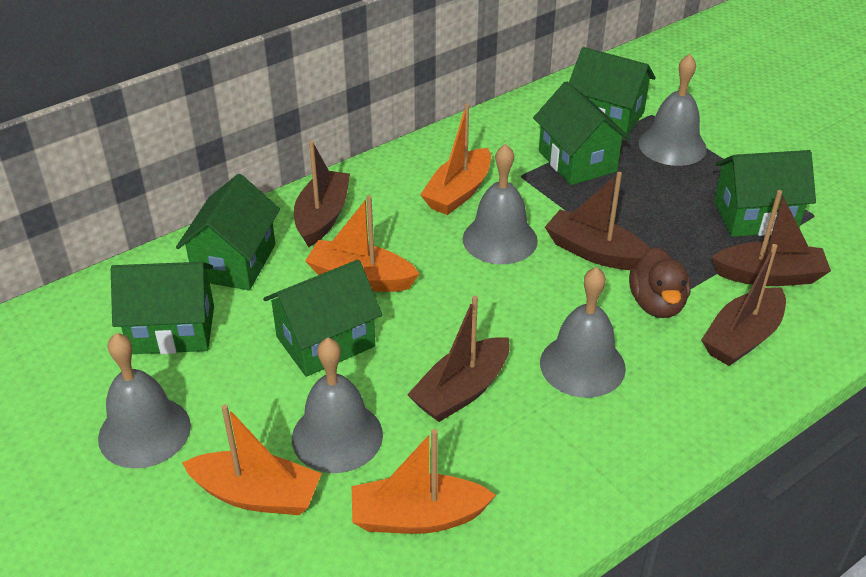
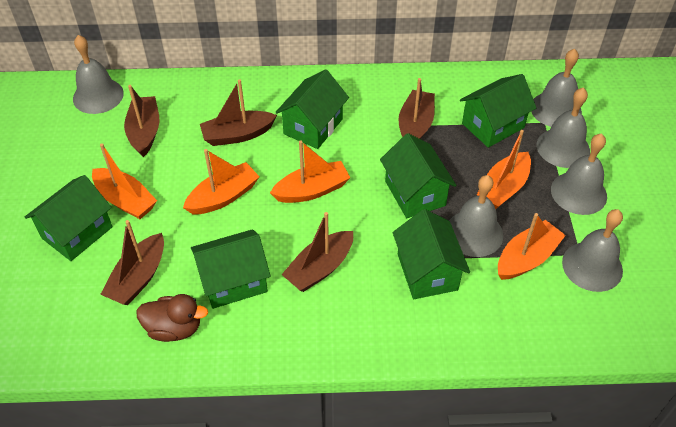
grey bell: 5 -> 6
orange boat: 4 -> 5

